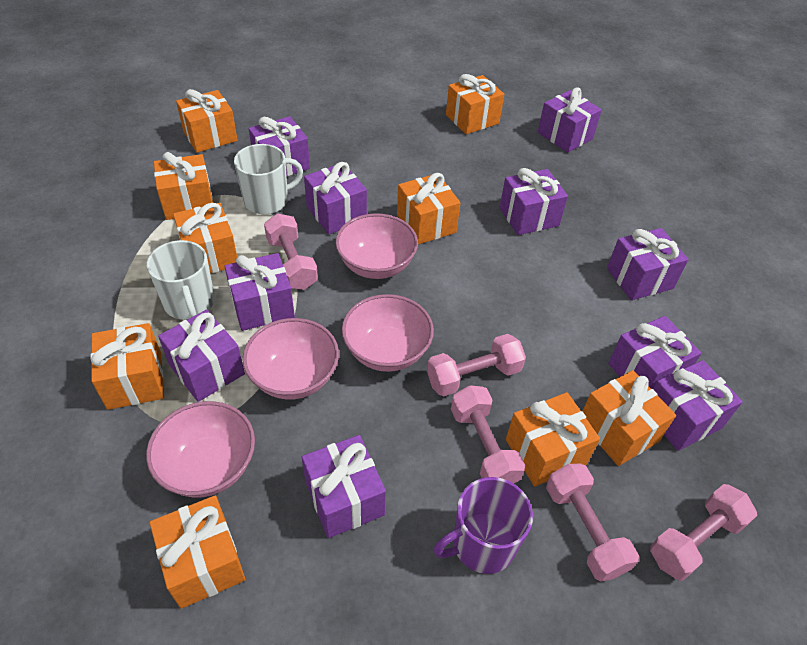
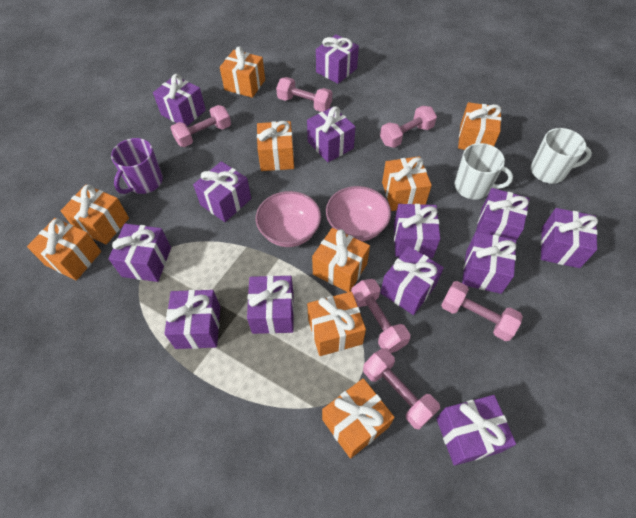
pink bowl: 4 -> 2
pink dumbbell: 5 -> 6
purple gift: 10 -> 13

